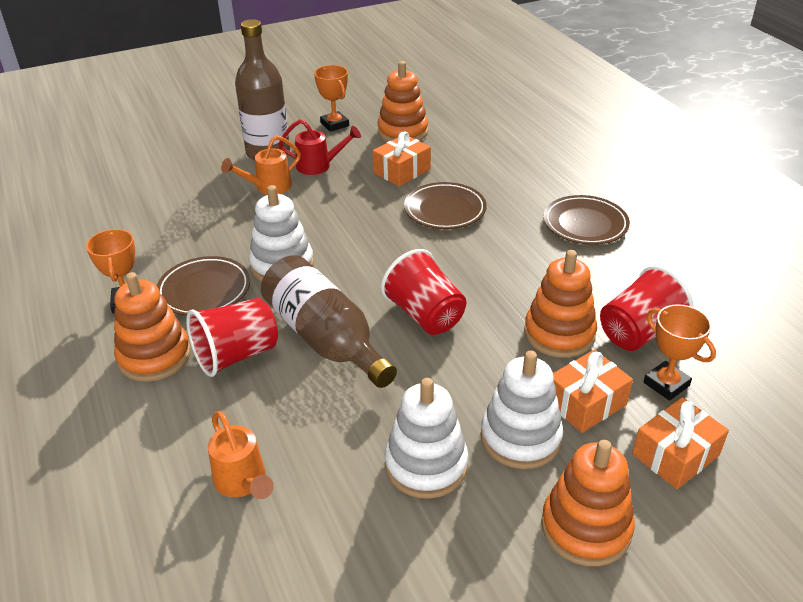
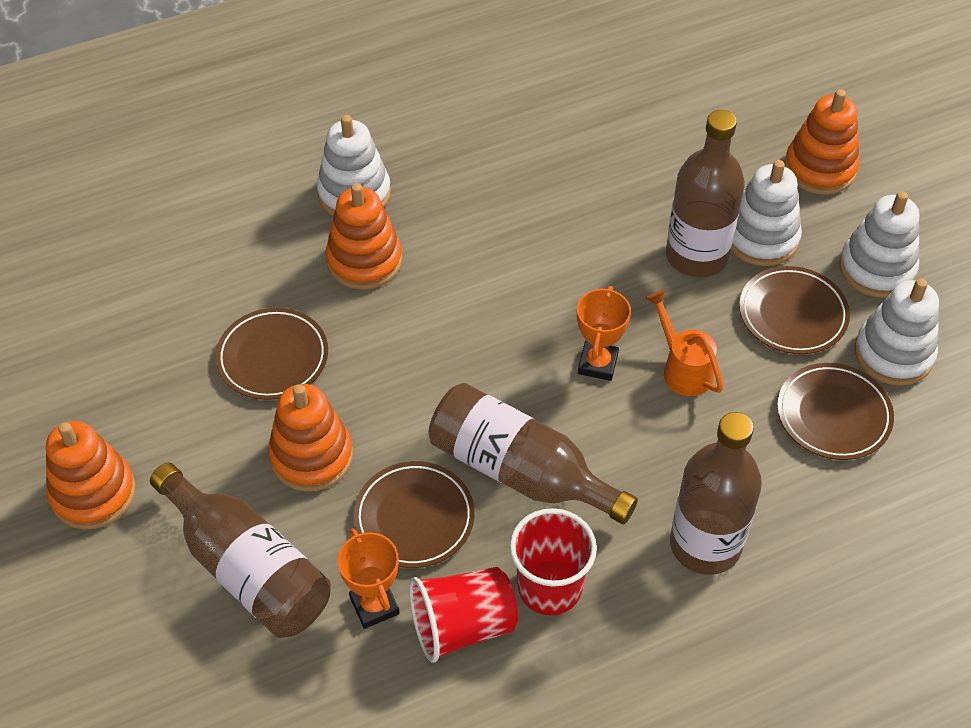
brown bottle: 2 -> 4
brown plate: 3 -> 4
orange gift: 3 -> 0
orange trophy: 3 -> 2
orange watering can: 2 -> 1
red cup: 3 -> 2
red watering can: 1 -> 0
white stacking toy: 3 -> 4

